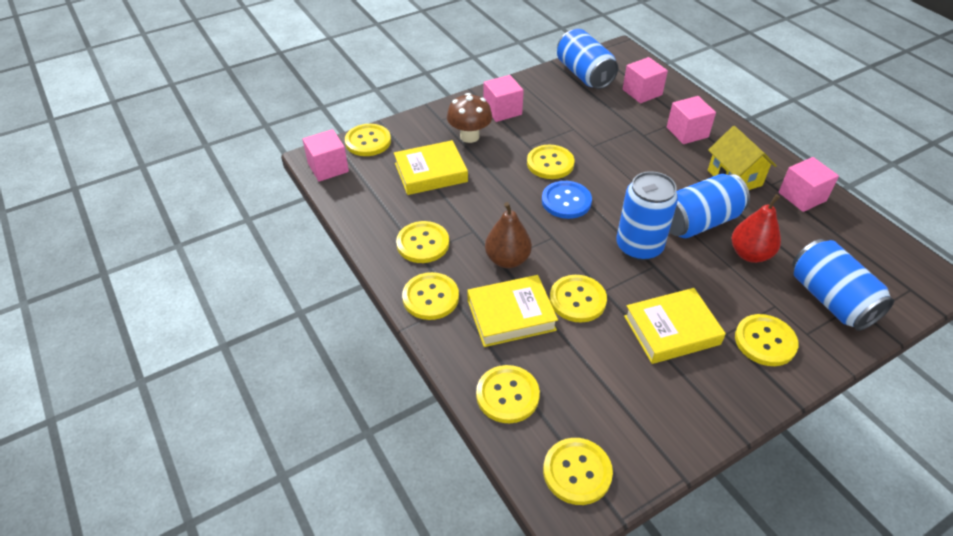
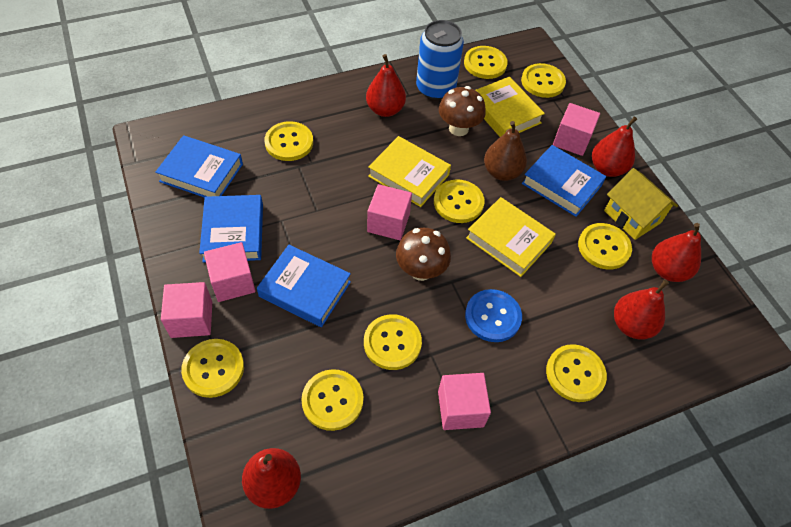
blue book: 0 -> 4
blue can: 4 -> 1
brown mushroom: 1 -> 2
red pear: 1 -> 5
yellow button: 8 -> 9

